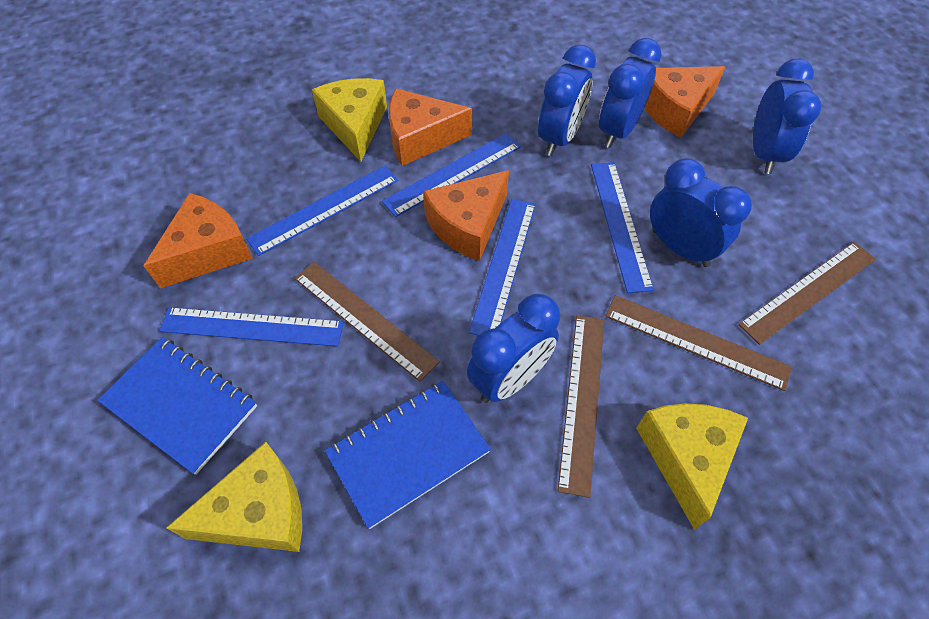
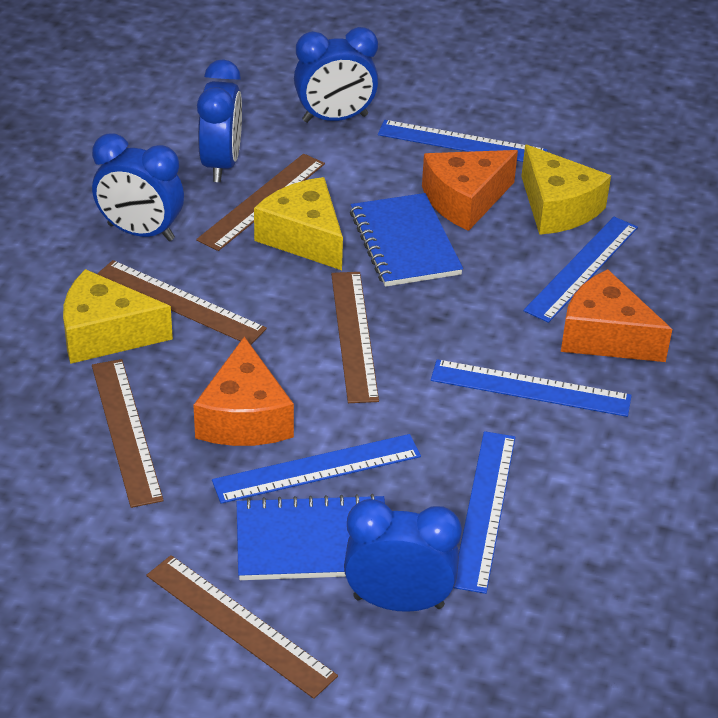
blue clock: 5 -> 4
brown ruler: 4 -> 5
orange cheese: 4 -> 3

